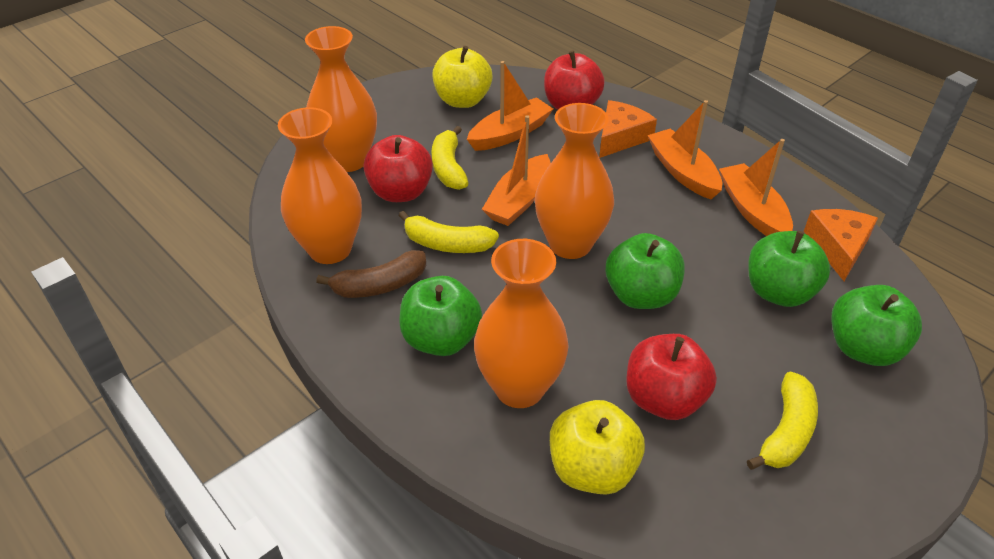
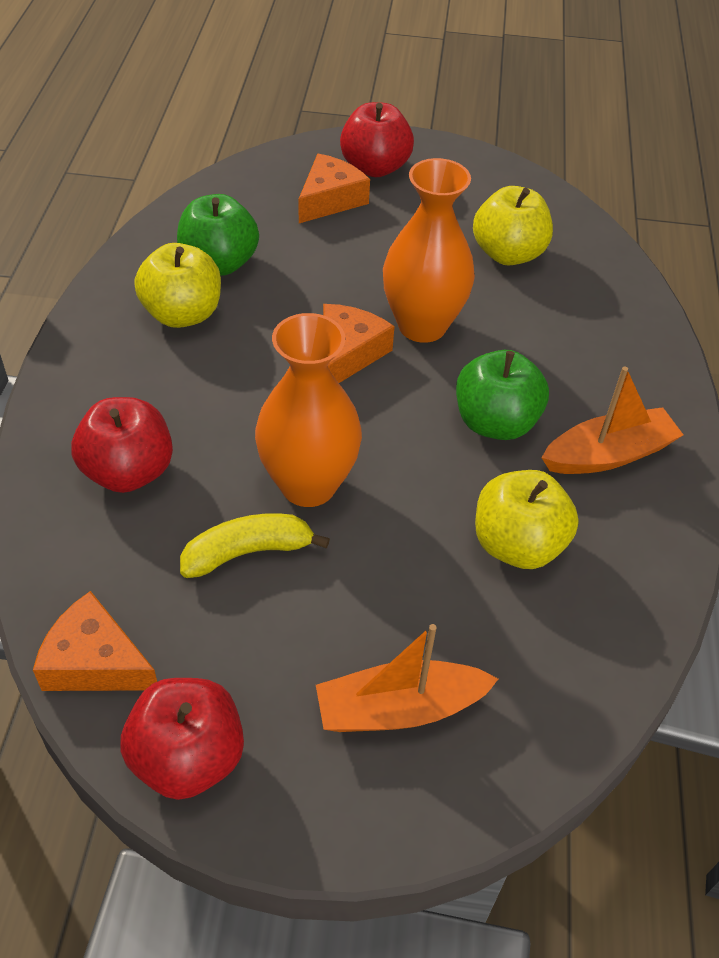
brown banana: 1 -> 0
green apple: 4 -> 2
orange boat: 4 -> 2
orange cheese: 2 -> 3
orange vase: 4 -> 2
yellow apple: 2 -> 3
yellow banana: 3 -> 1

